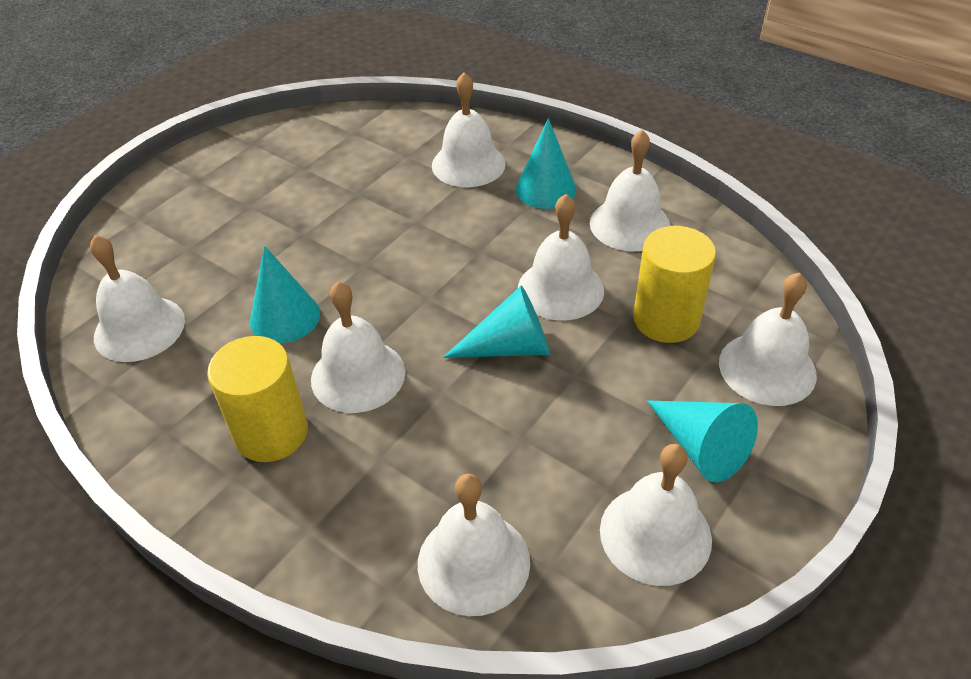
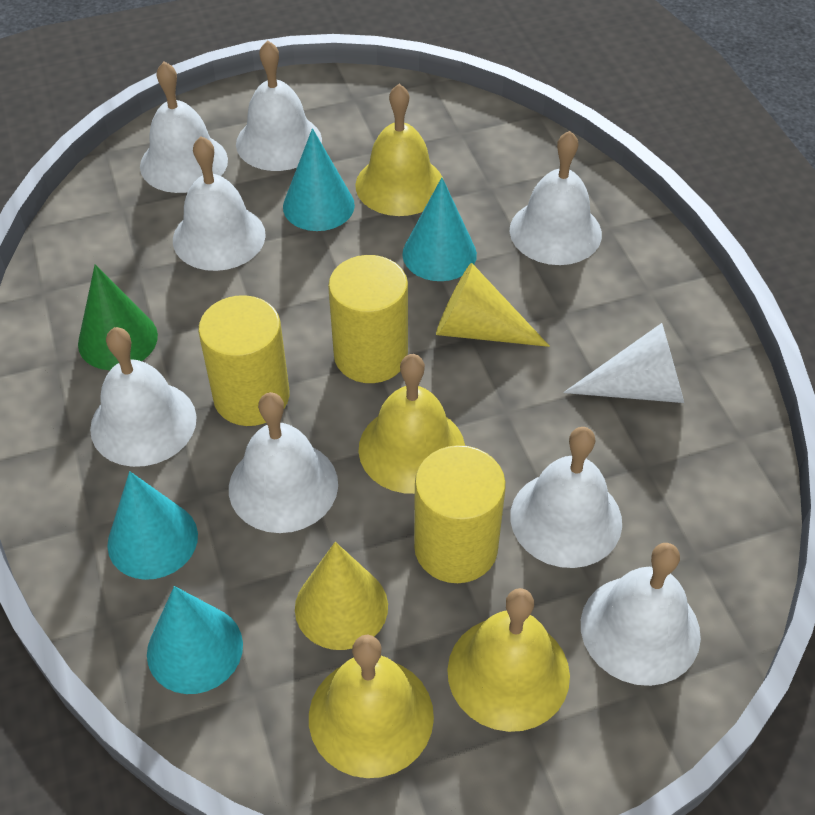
green cone: 0 -> 1
white cone: 0 -> 1
yellow bell: 0 -> 4
yellow cone: 0 -> 2
yellow cylinder: 2 -> 3

